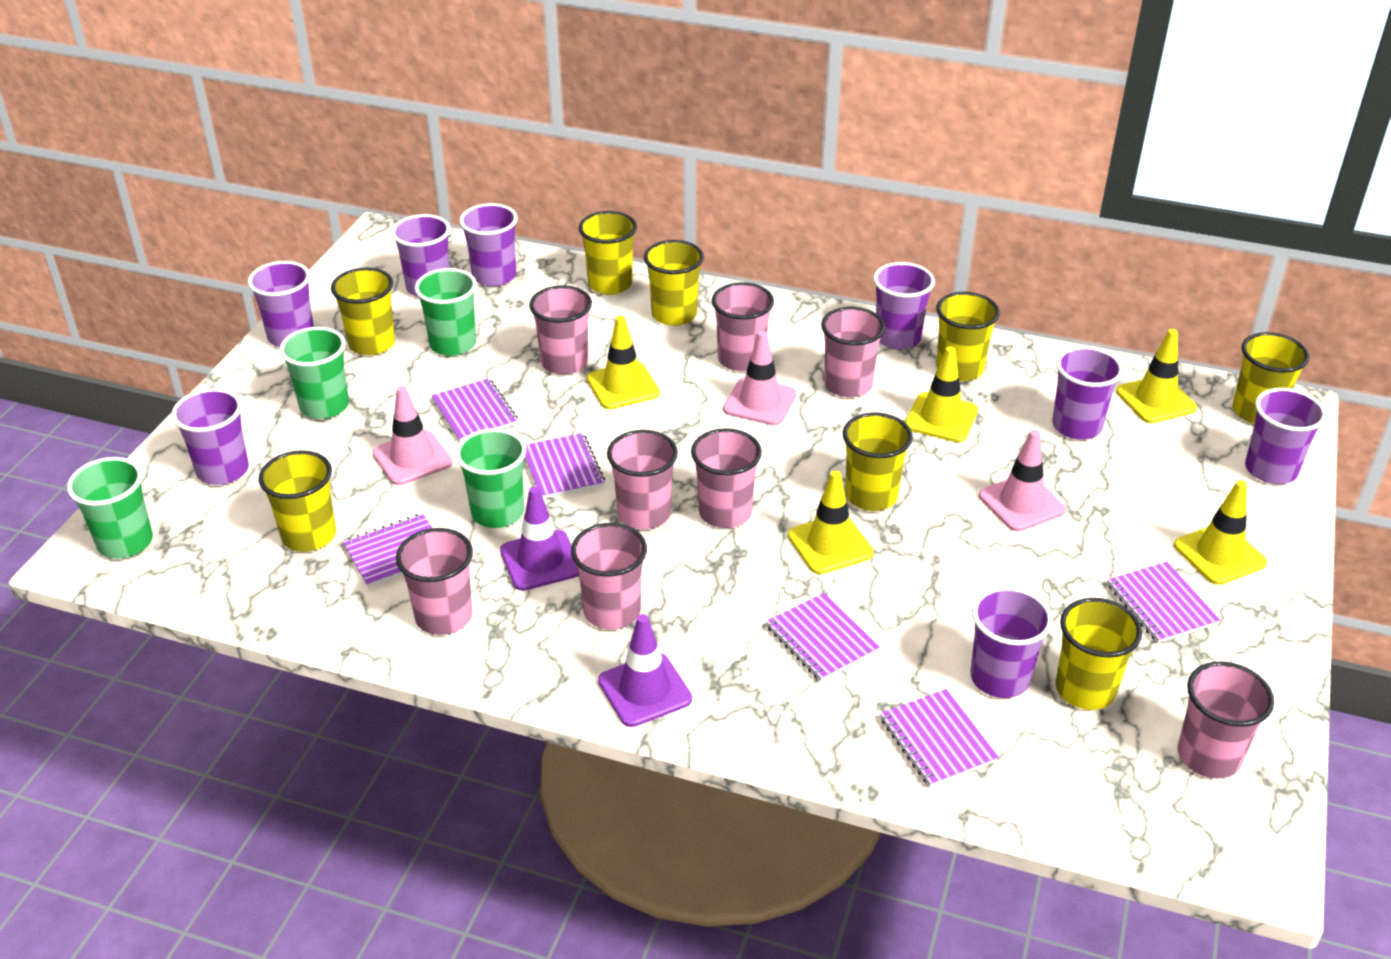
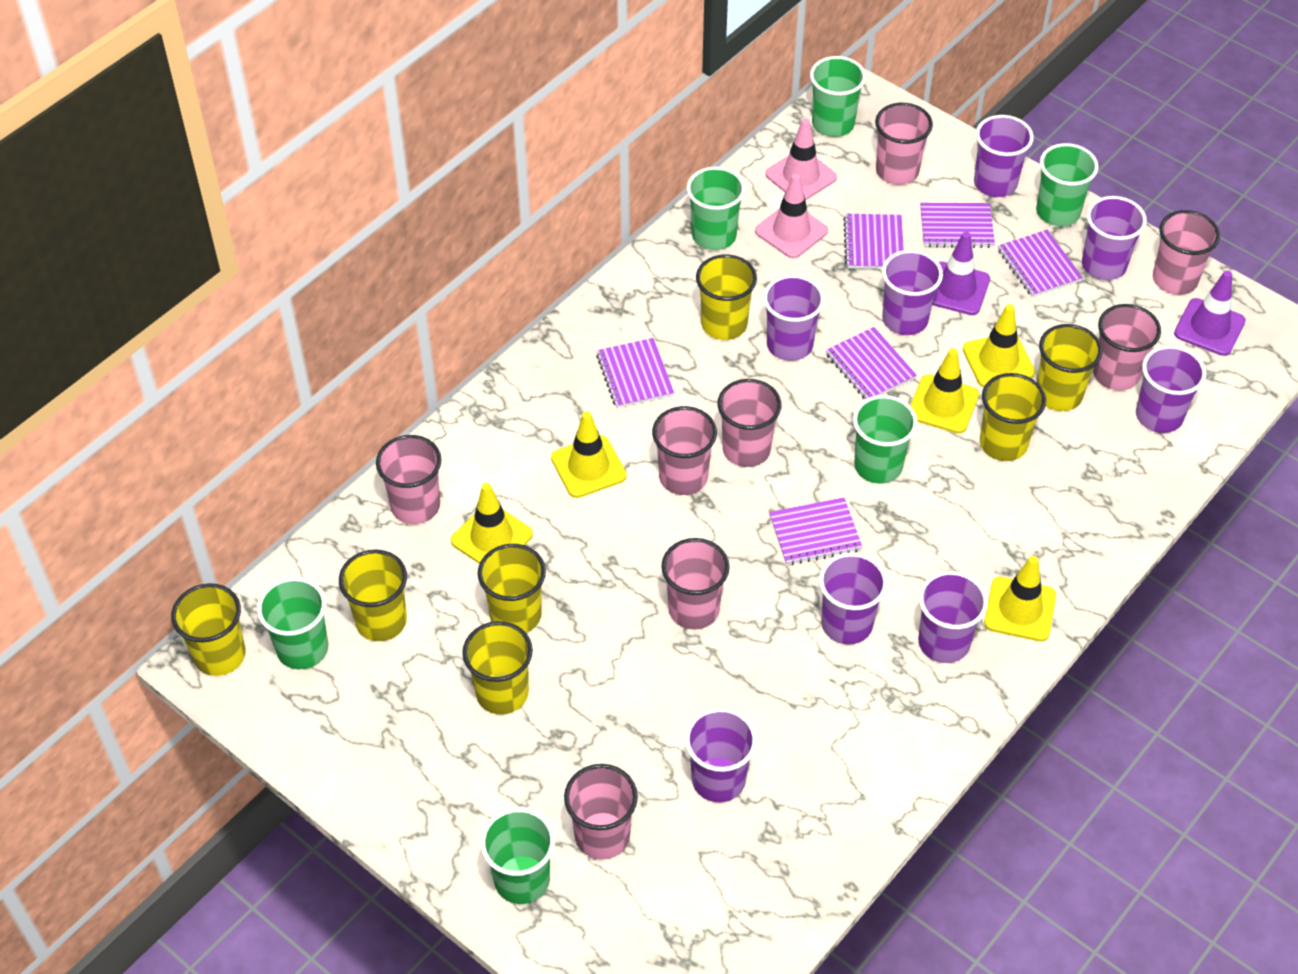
green cup: 4 -> 6
pink traffic cone: 3 -> 2
yellow cup: 8 -> 7

